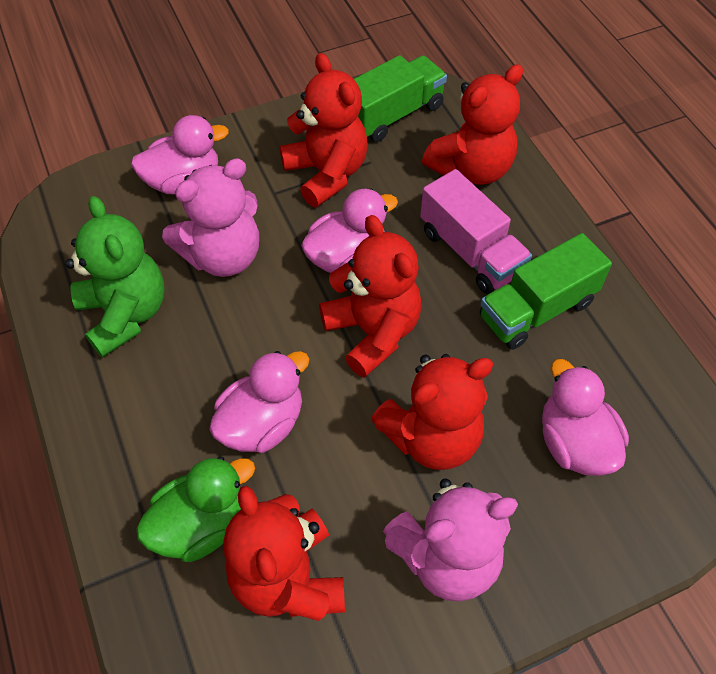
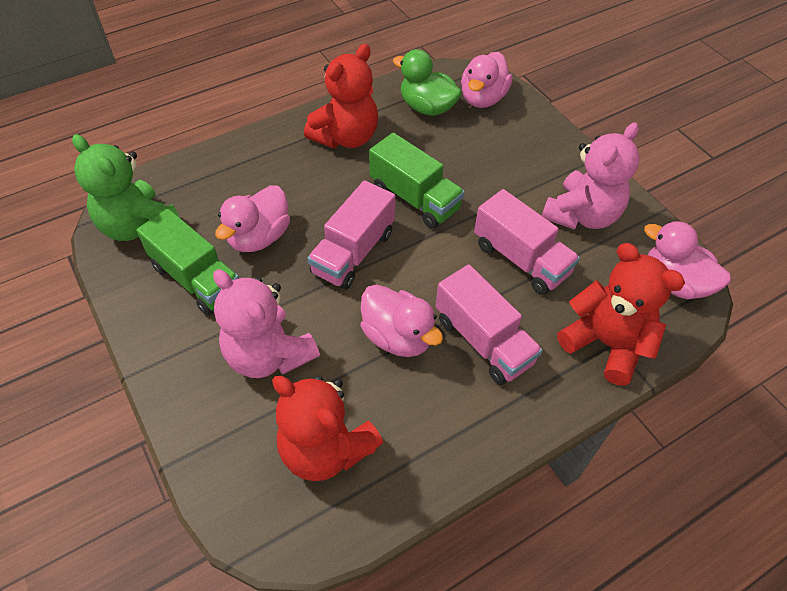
pink truck: 1 -> 3
red teddy bear: 5 -> 3

